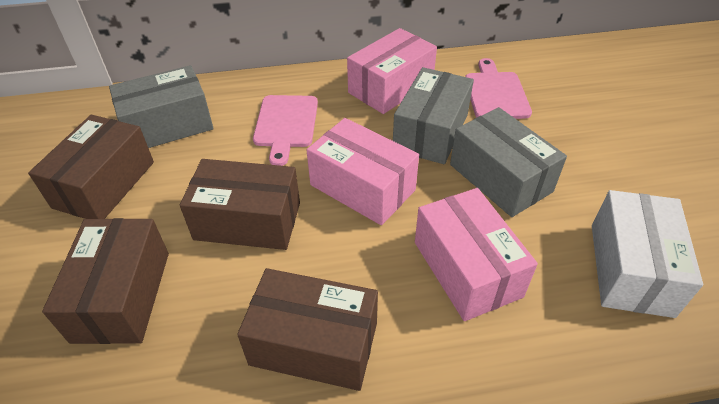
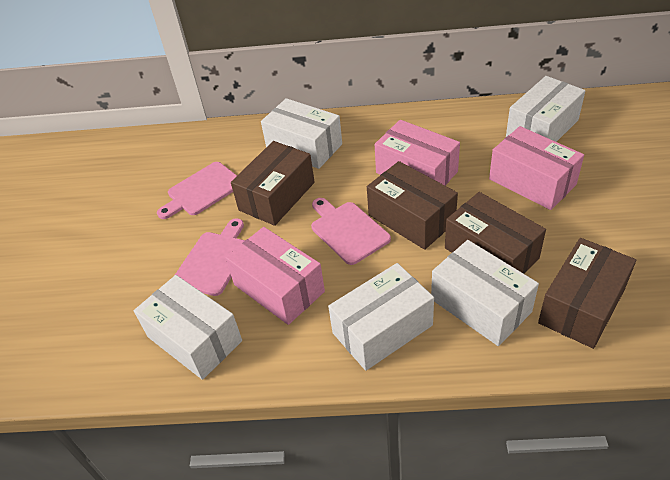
grey box: 3 -> 0
pink cutting board: 2 -> 3
white box: 1 -> 5

